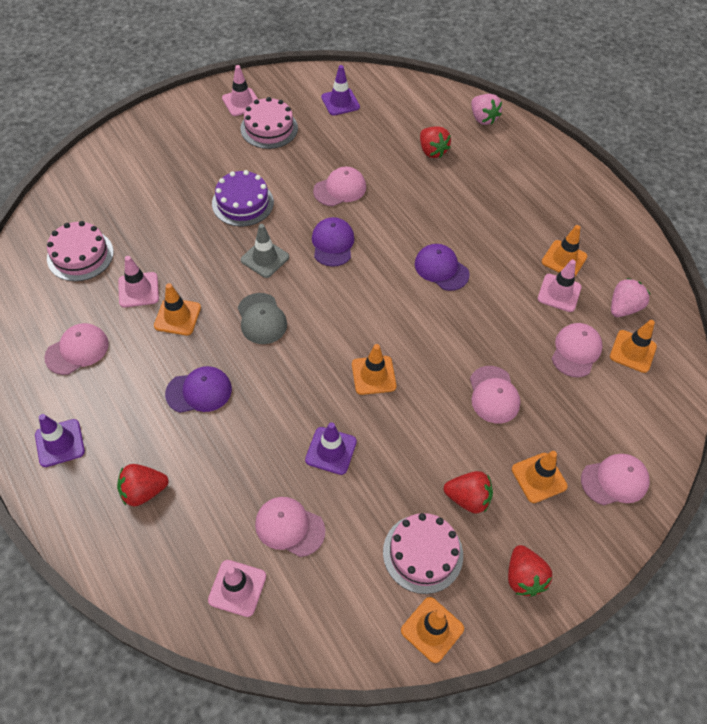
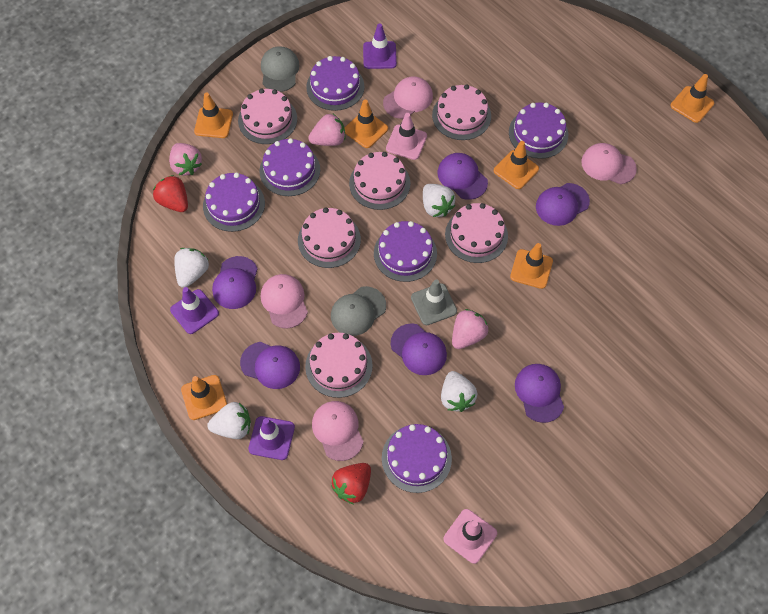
grey cap: 1 -> 2
pink cake: 3 -> 6
pink cap: 6 -> 4
pink strawberry: 2 -> 3
pink traffic cone: 4 -> 2
purple cake: 1 -> 6
purple cap: 3 -> 6
red strawberry: 4 -> 2
white strawberry: 0 -> 4

